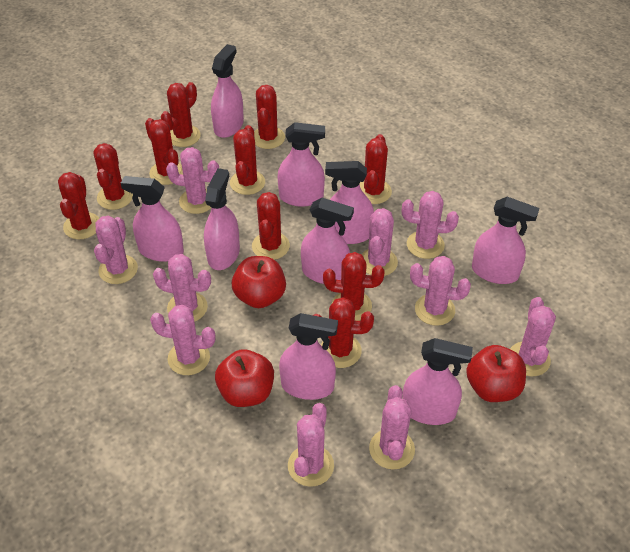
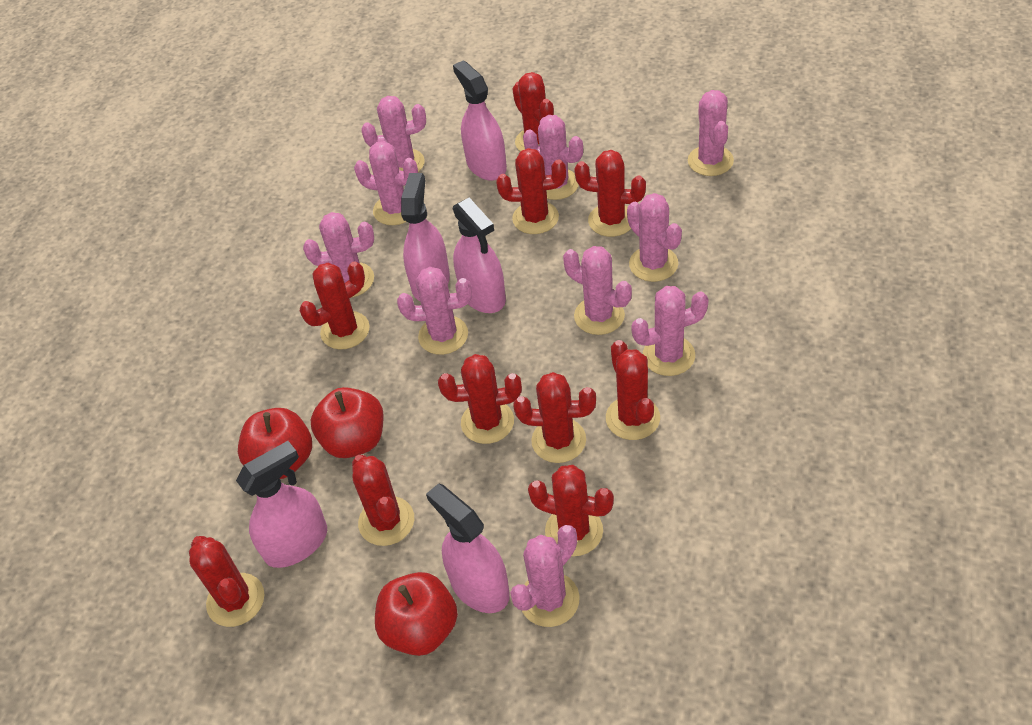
pink spray bottle: 9 -> 5

